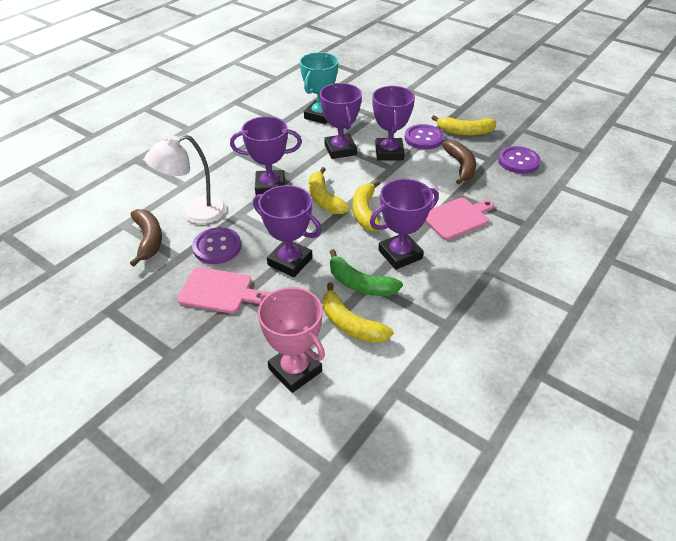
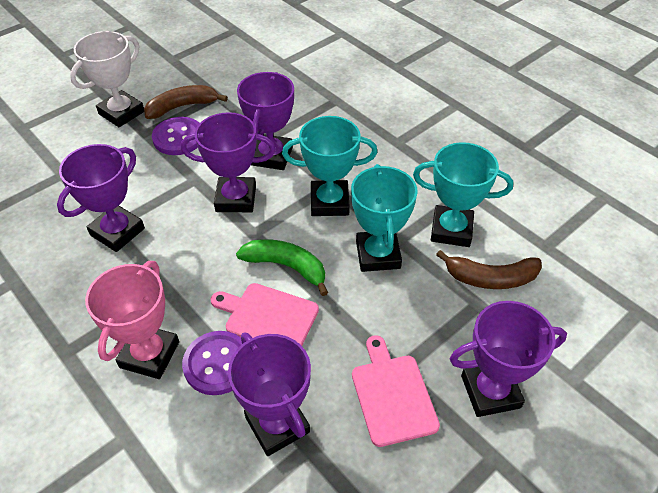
purple button: 3 -> 2
turquoise trophy: 1 -> 3
white lamp: 1 -> 0
white trophy: 0 -> 1
yellow banana: 4 -> 0

